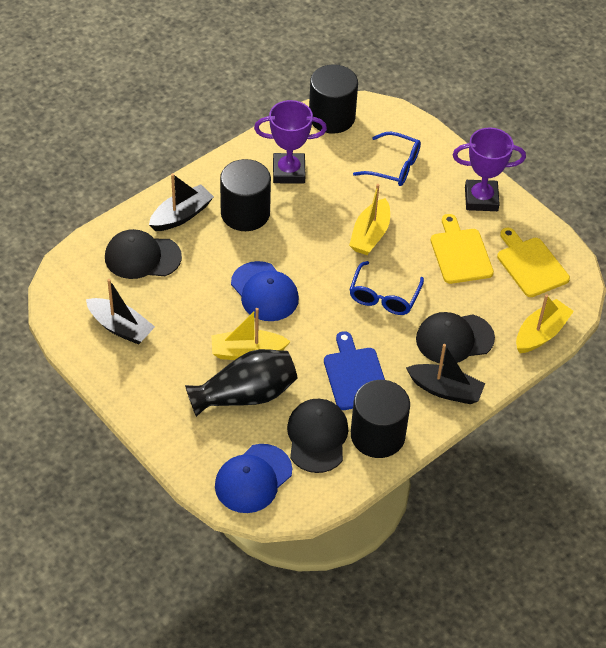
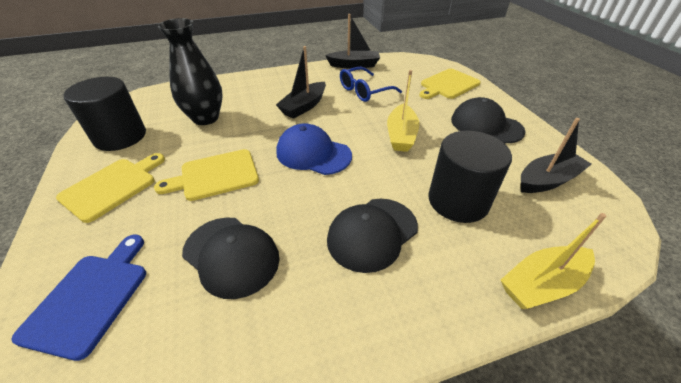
black cylinder: 3 -> 2
blue cap: 2 -> 1
blue glasses: 2 -> 1
purple trophy: 2 -> 0
yellow boat: 3 -> 2
yellow cutting board: 2 -> 3

